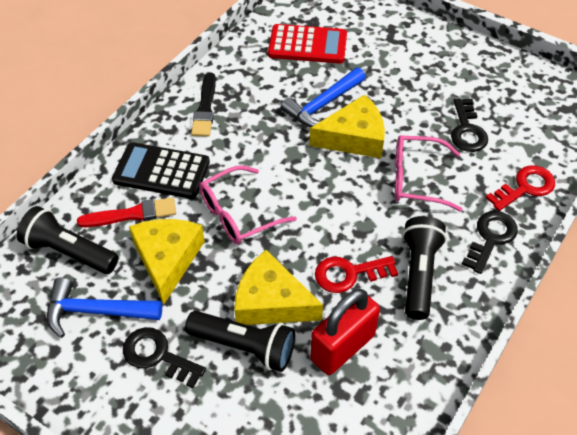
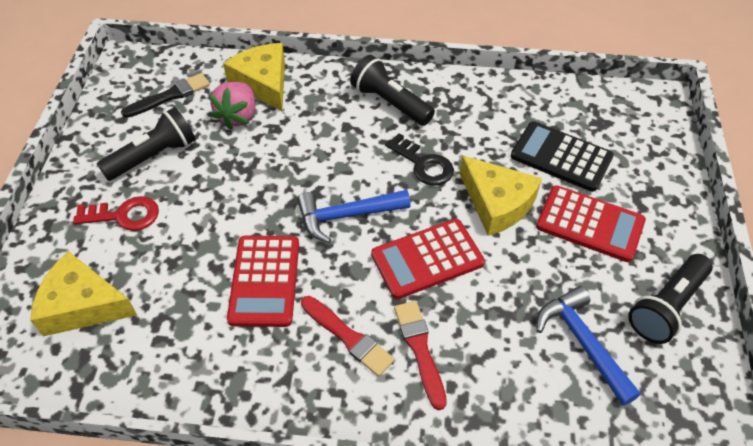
black key: 3 -> 1
pink glasses: 2 -> 0
pink strawberry: 0 -> 1
red brush: 1 -> 2
red calculator: 1 -> 3
red key: 2 -> 1
red padlock: 1 -> 0

